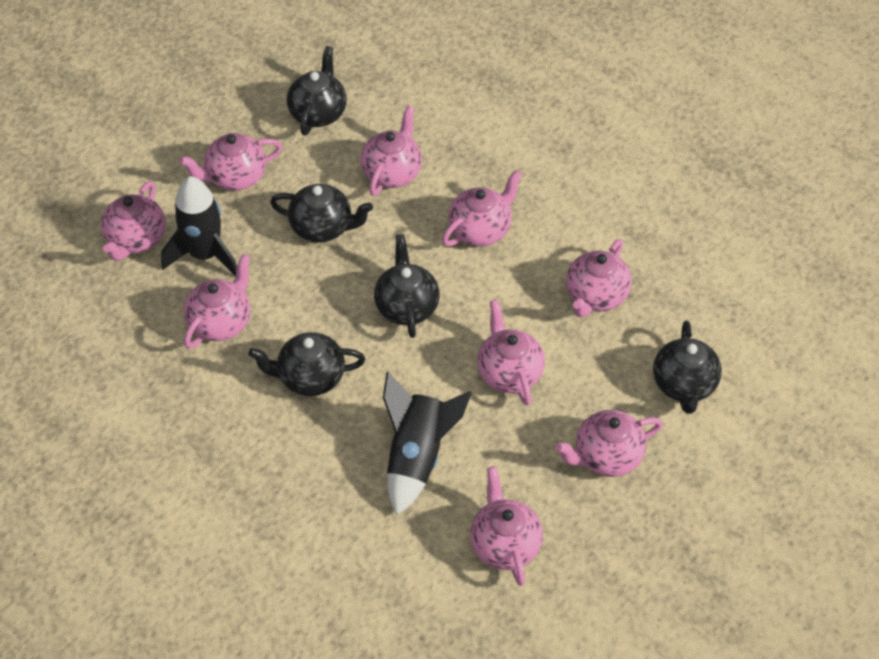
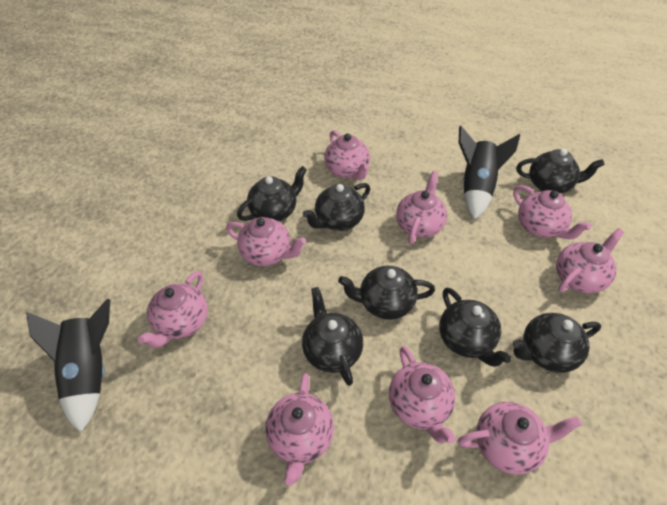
black teapot: 5 -> 7

